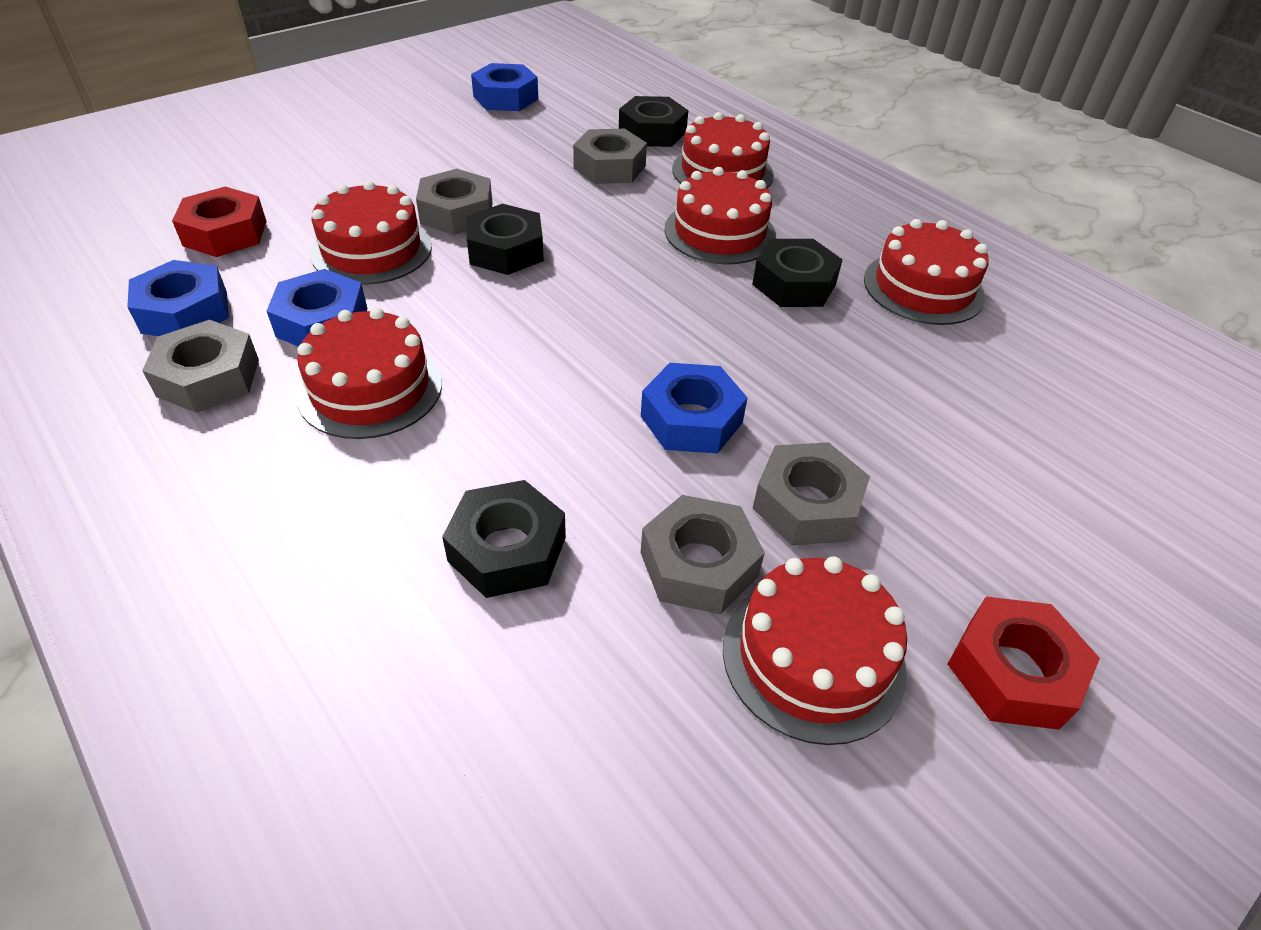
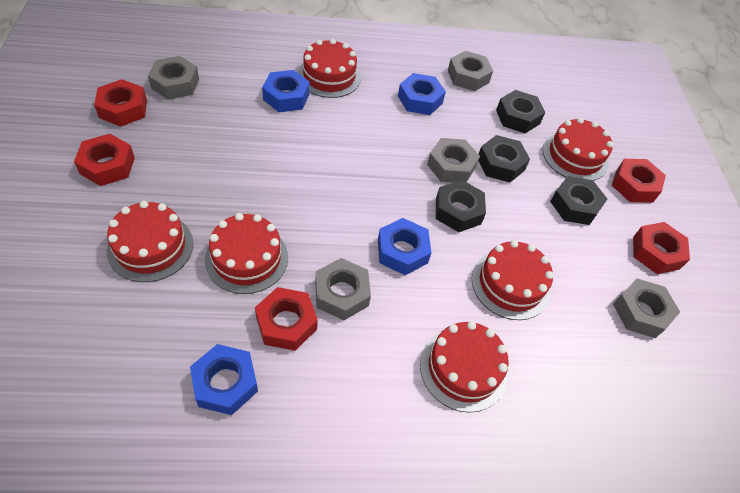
red nut: 2 -> 5

